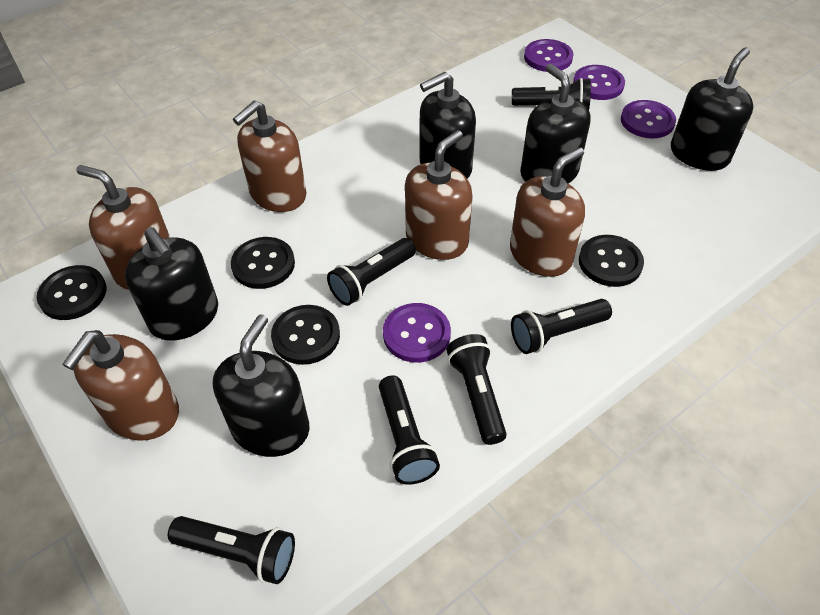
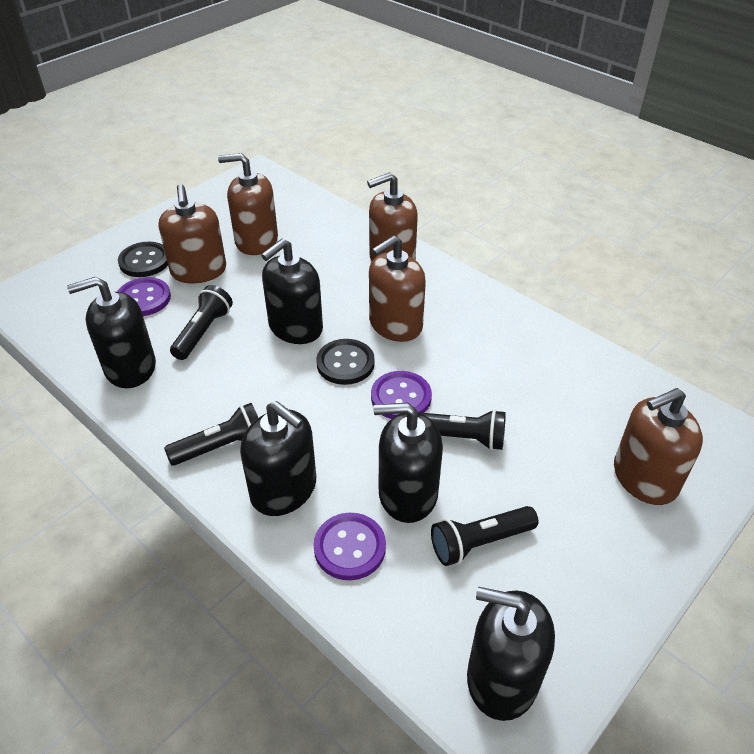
black button: 4 -> 2
black flashlight: 6 -> 4
purple button: 4 -> 3

